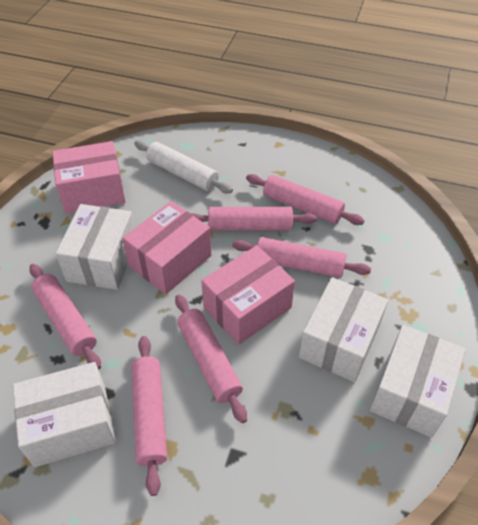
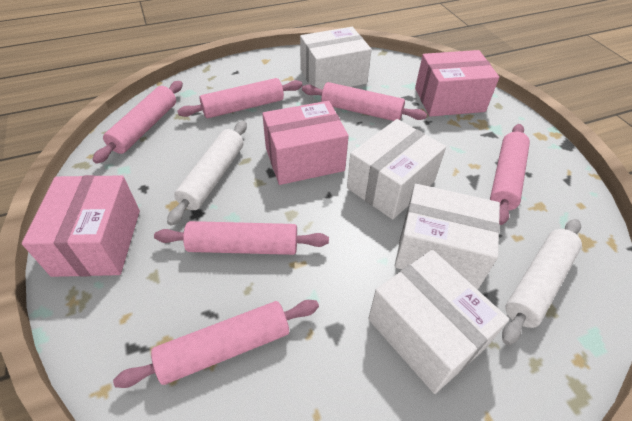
white rolling pin: 1 -> 2

